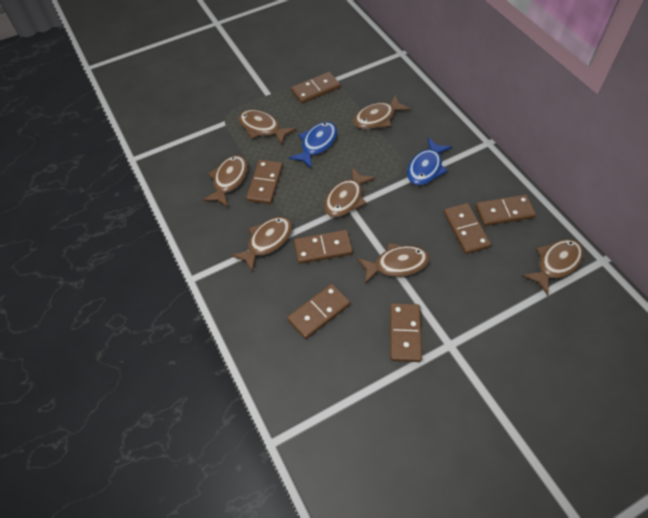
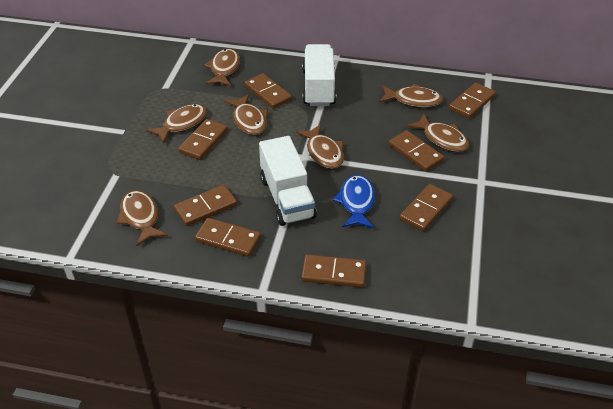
blue fish: 2 -> 1
brown domino: 7 -> 8
white truck: 0 -> 2

